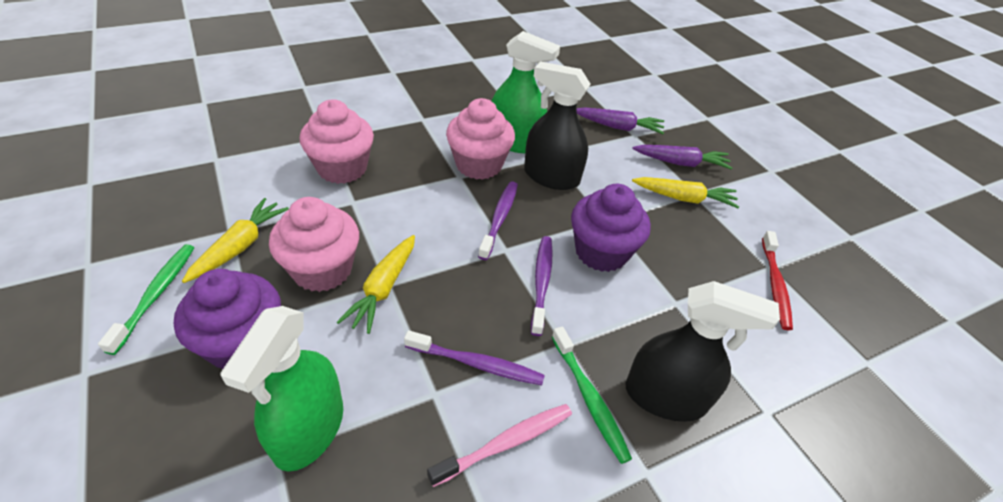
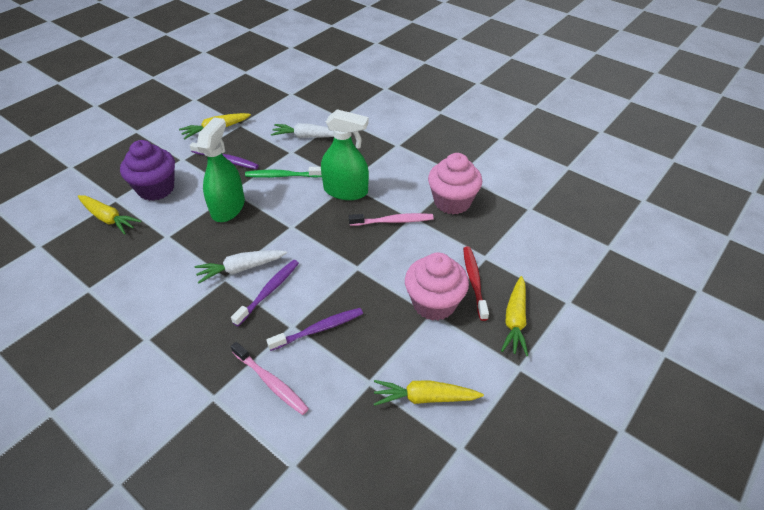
black spray bottle: 2 -> 0
green toothbrush: 2 -> 1
pink cupcake: 3 -> 2
pink toothbrush: 1 -> 2
purple carrot: 2 -> 0
purple cupcake: 2 -> 1
white carrot: 0 -> 2
yellow carrot: 3 -> 4

